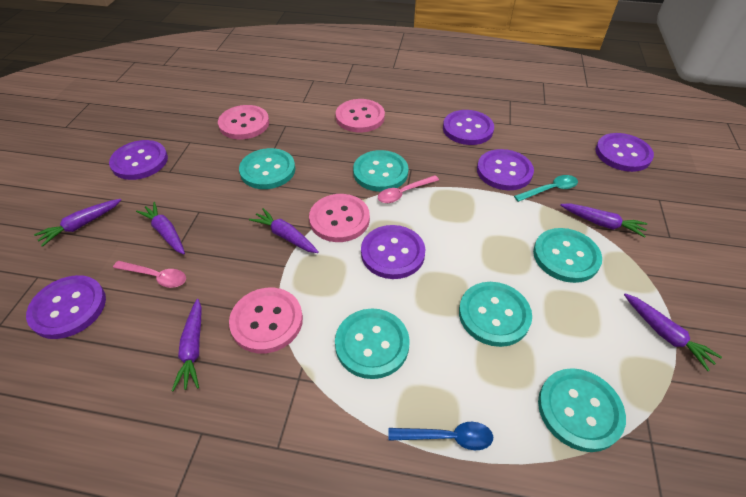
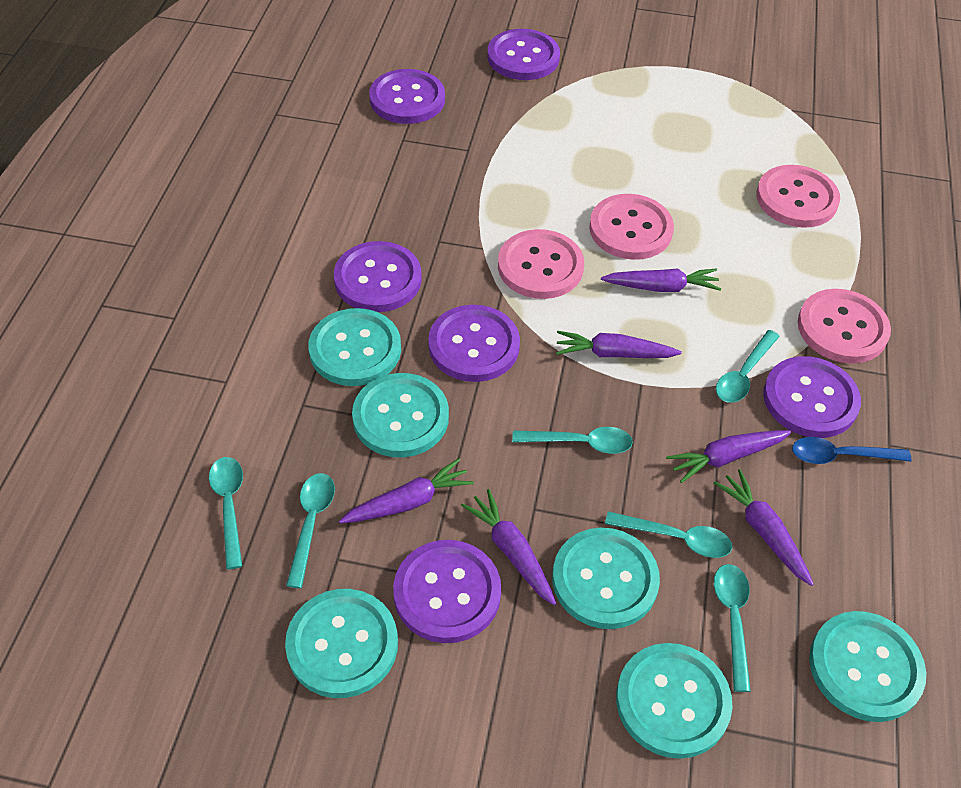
pink spoon: 2 -> 0
turquoise spoon: 1 -> 6

